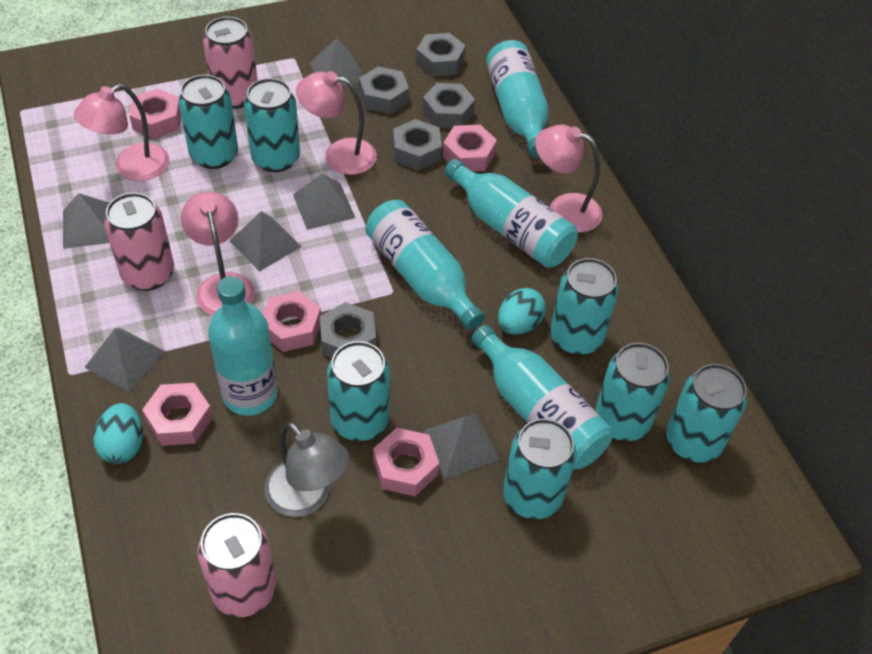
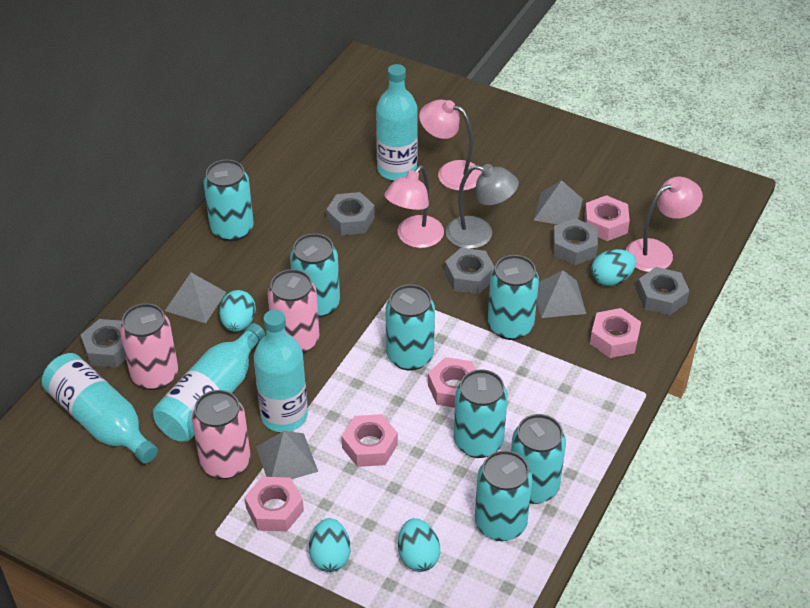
grey pyramid: 6 -> 4
pink lamp: 4 -> 3
turquoise bottle: 5 -> 4
turquoise egg: 2 -> 4

